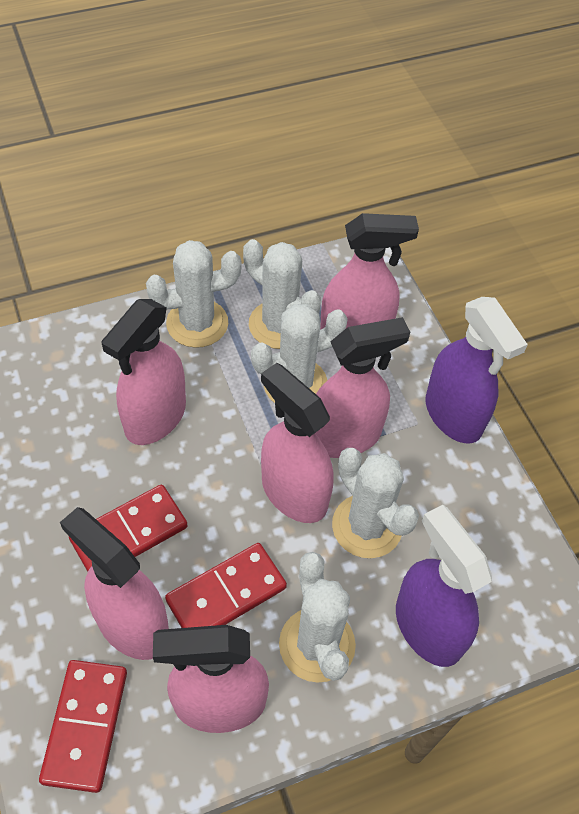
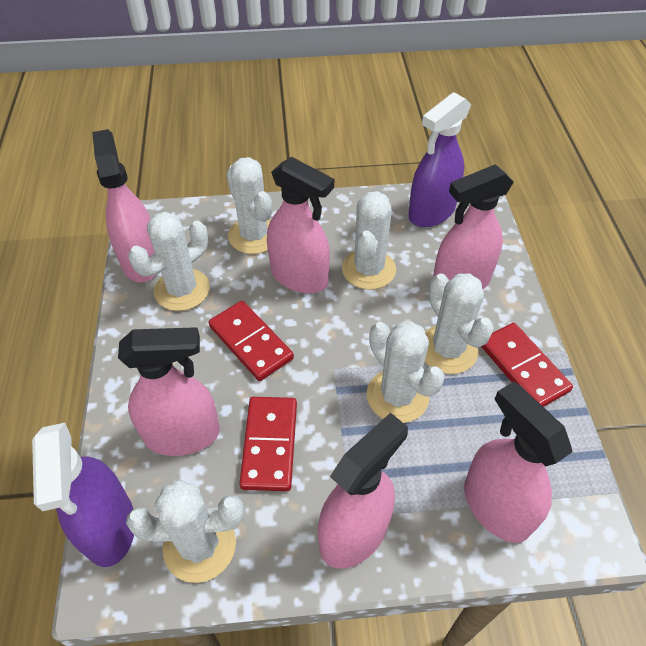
white cactus: 5 -> 6

